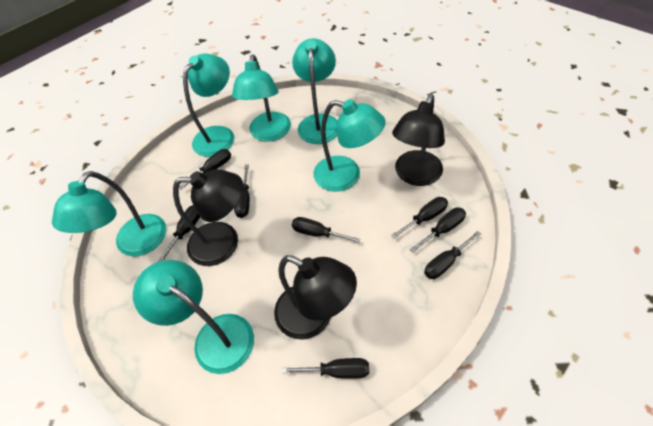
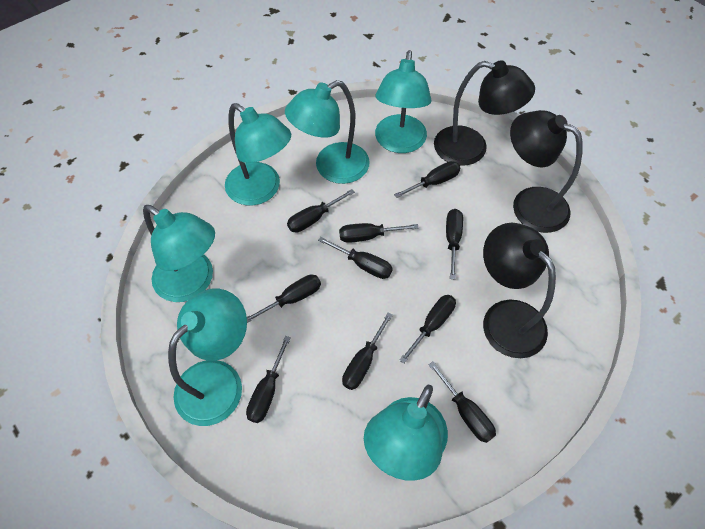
black screwdriver: 8 -> 10

